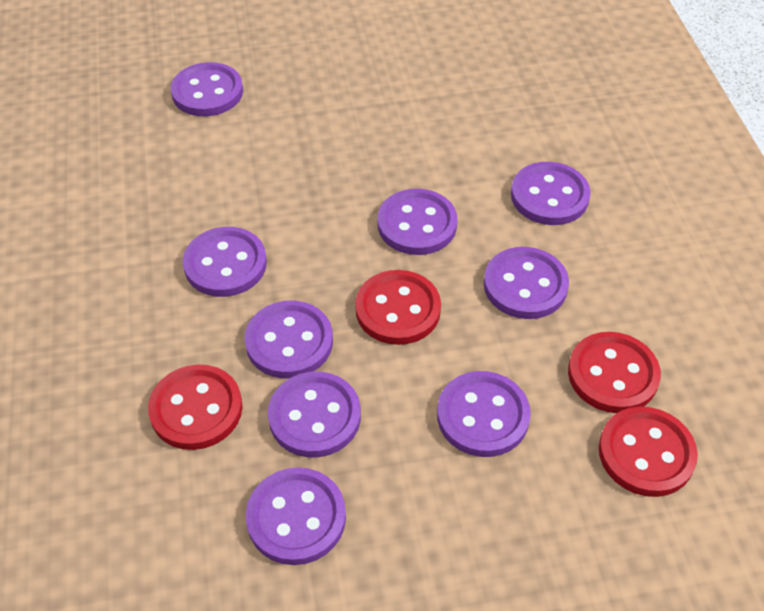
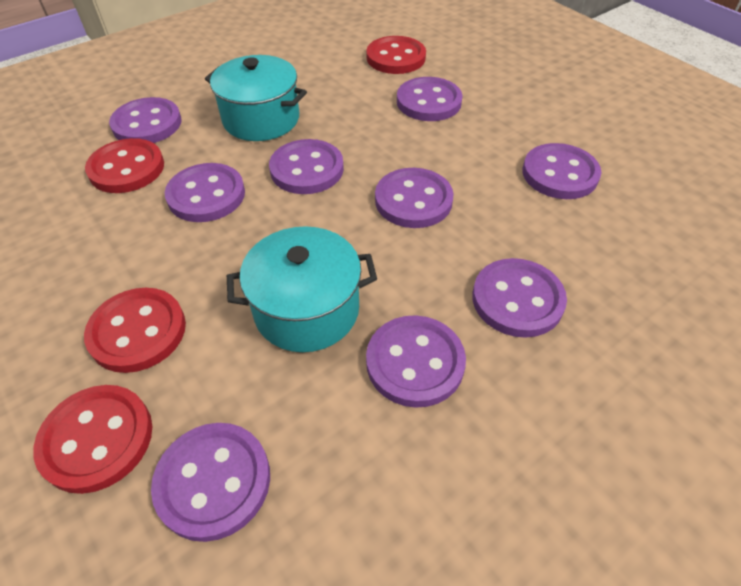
turquoise pot: 0 -> 2

